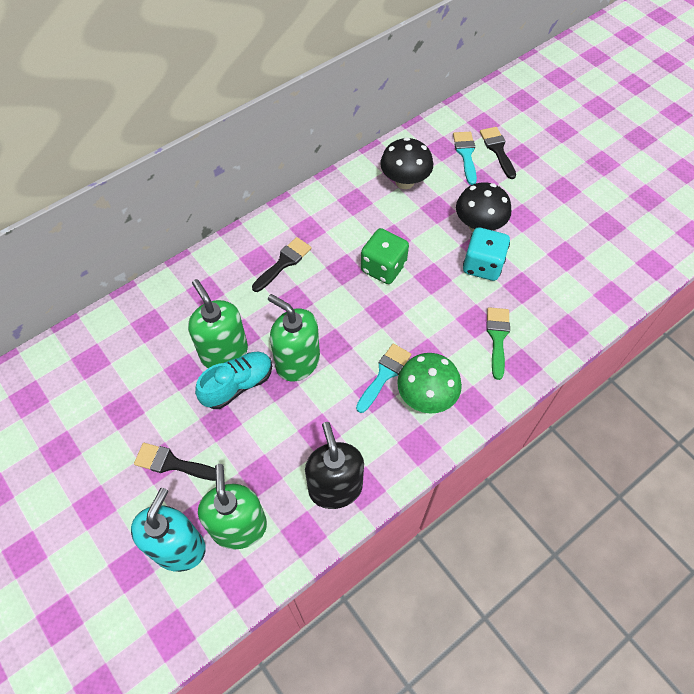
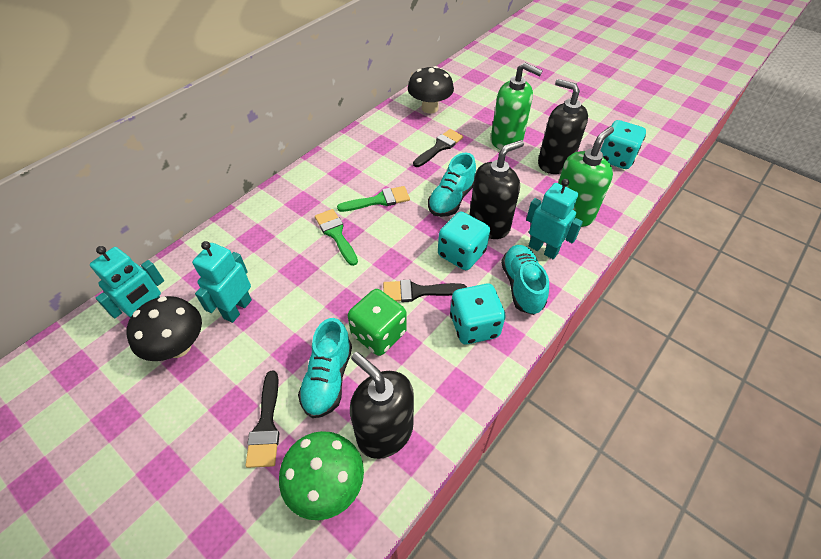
black soap dispenser: 1 -> 3
green brush: 1 -> 2
green soap dispenser: 3 -> 2
turquoise brush: 2 -> 0
turquoise dice: 1 -> 3
turquoise robot: 0 -> 3
turquoise shoe: 1 -> 3
turquoise soap dispenser: 1 -> 0

